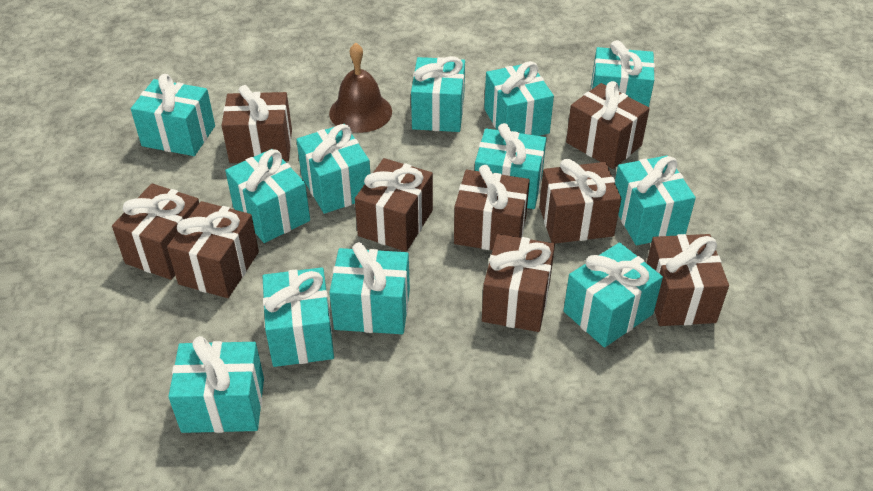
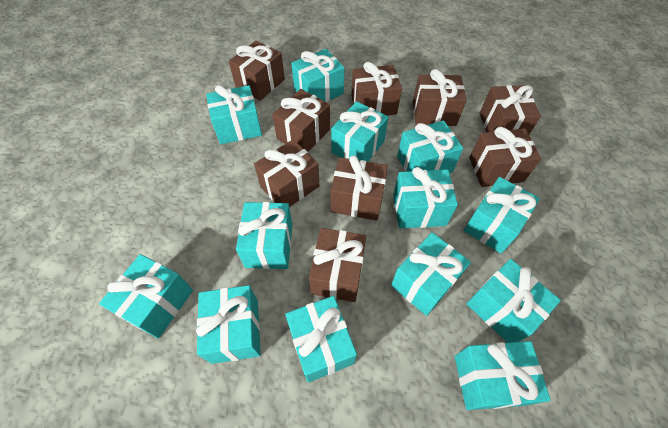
brown bell: 1 -> 0
turquoise gift: 12 -> 13

